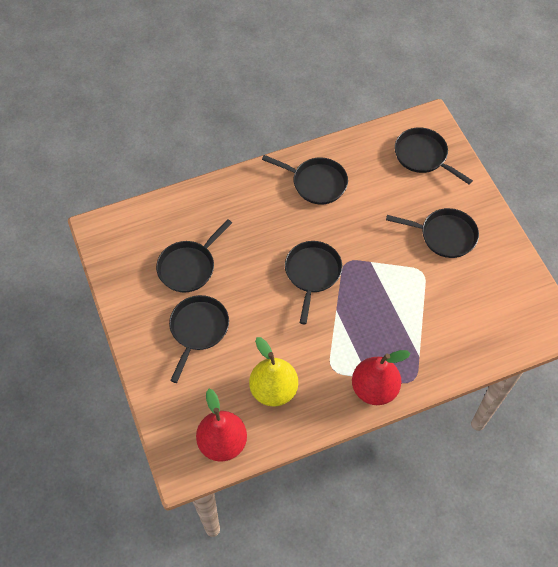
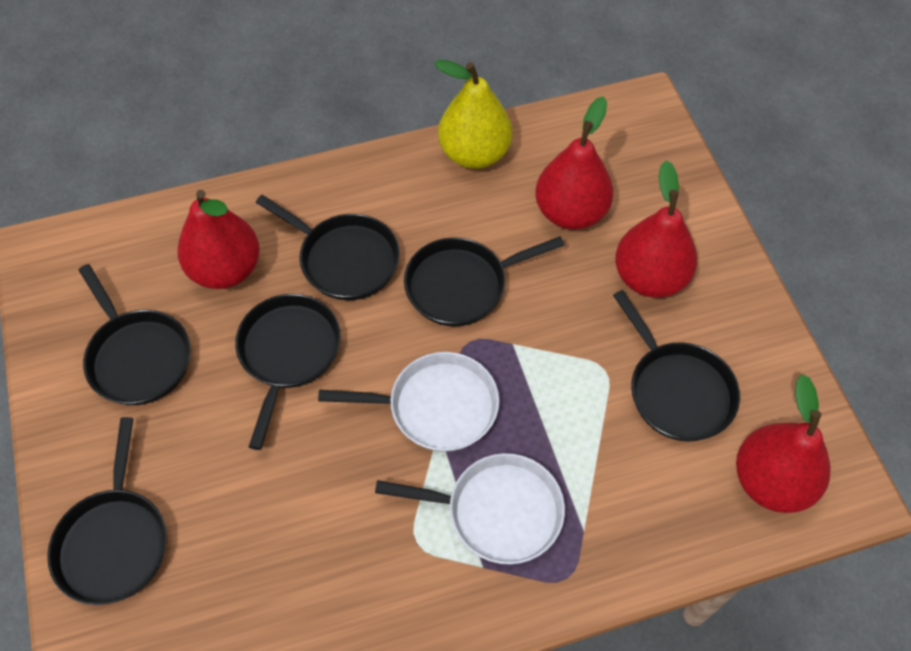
red pear: 2 -> 4
white pan: 0 -> 2

